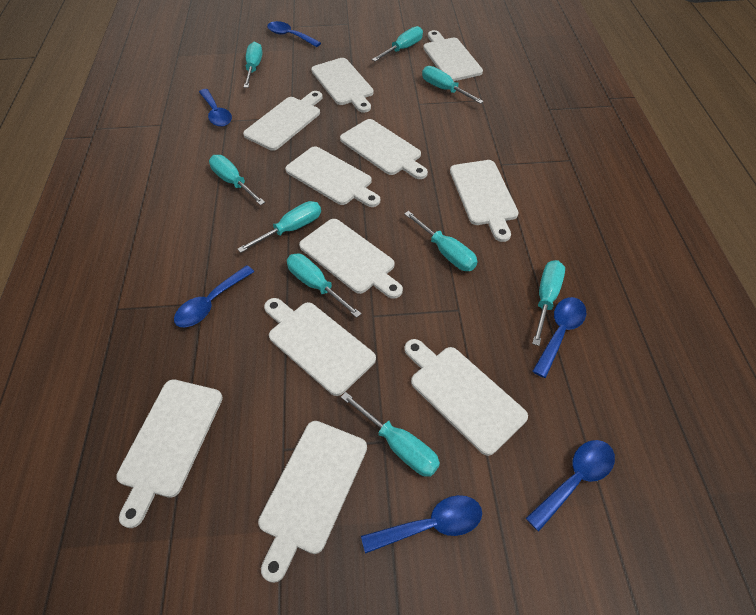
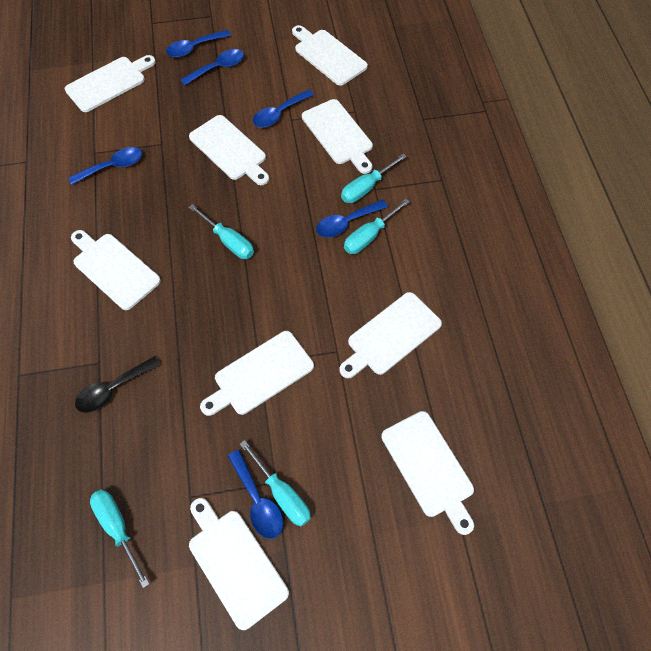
black spoon: 0 -> 1
turquoise screwdriver: 9 -> 5
white cutting board: 11 -> 9

